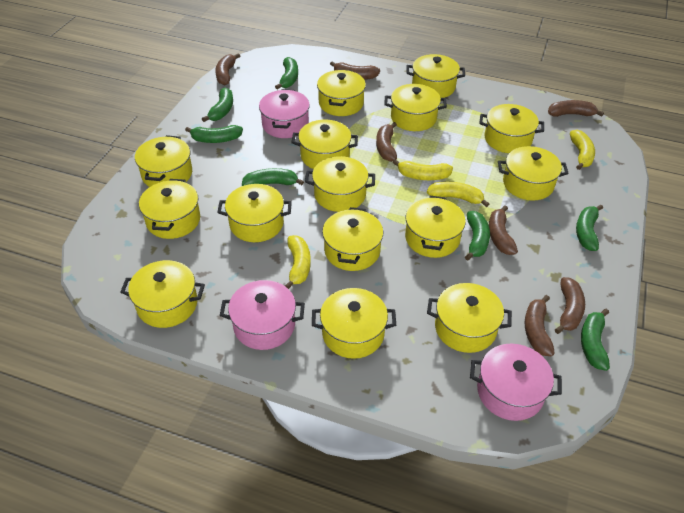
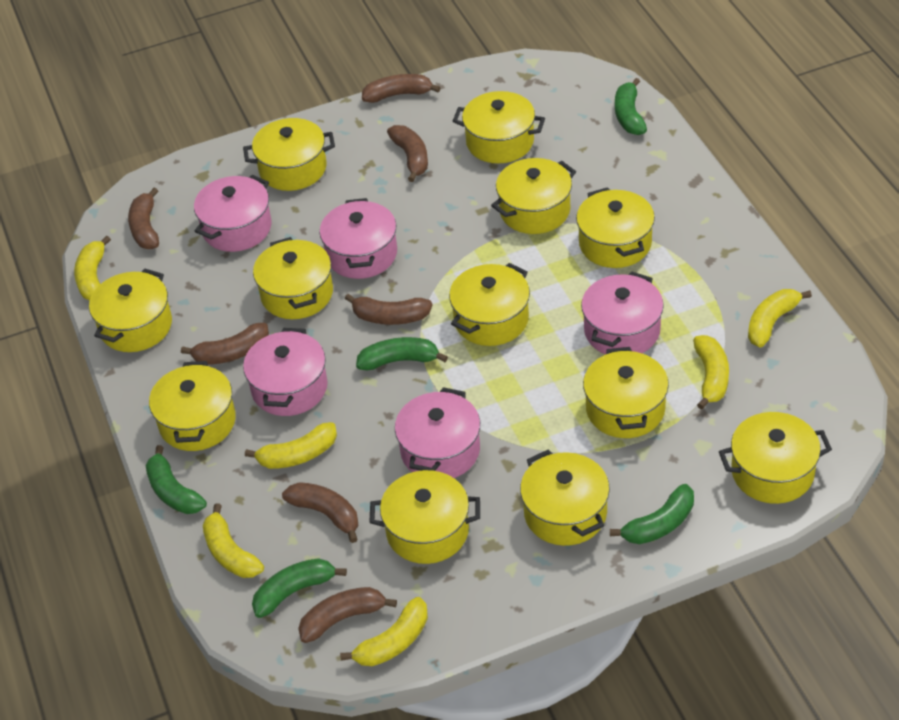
green banana: 7 -> 5
pink pot: 3 -> 5
yellow banana: 4 -> 6
yellow pot: 15 -> 12

